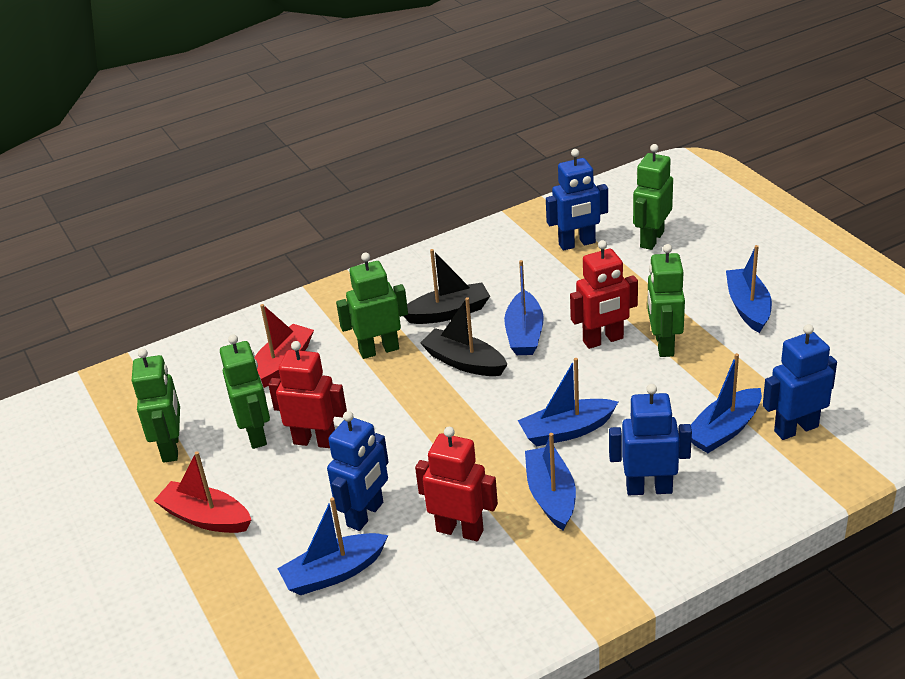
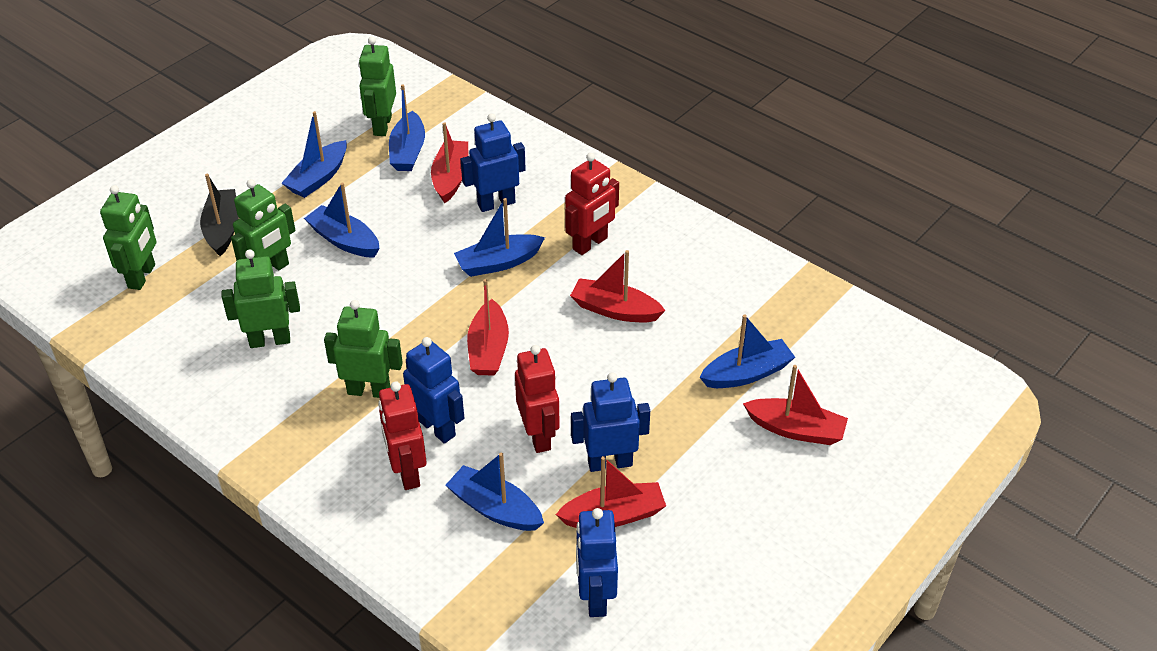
black boat: 2 -> 1
red boat: 2 -> 5

